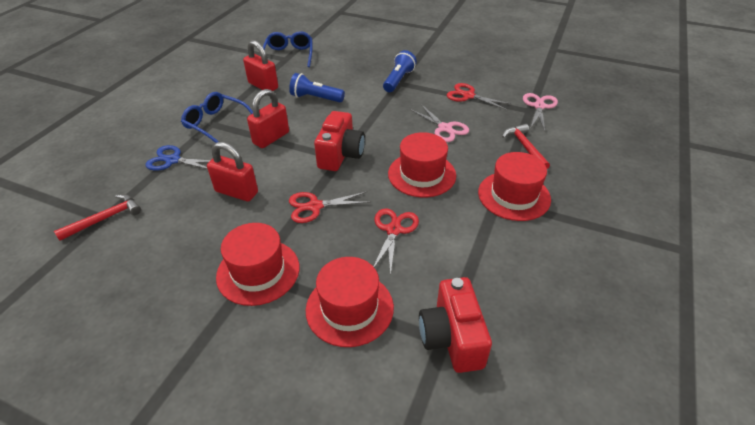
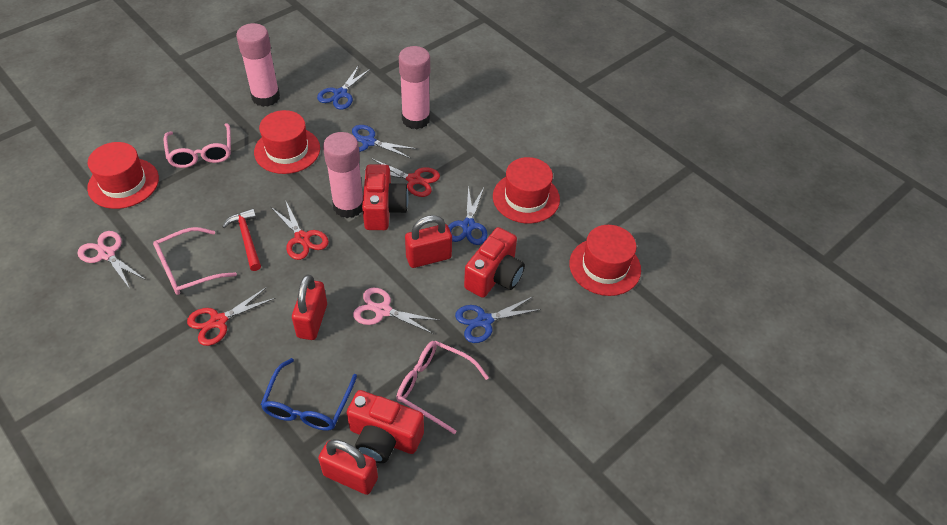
blue flashlight: 2 -> 0
blue glasses: 2 -> 1
blue scissors: 1 -> 4
pink glasses: 0 -> 3
pink glue stick: 0 -> 3
red camera: 2 -> 3
red hammer: 2 -> 1

